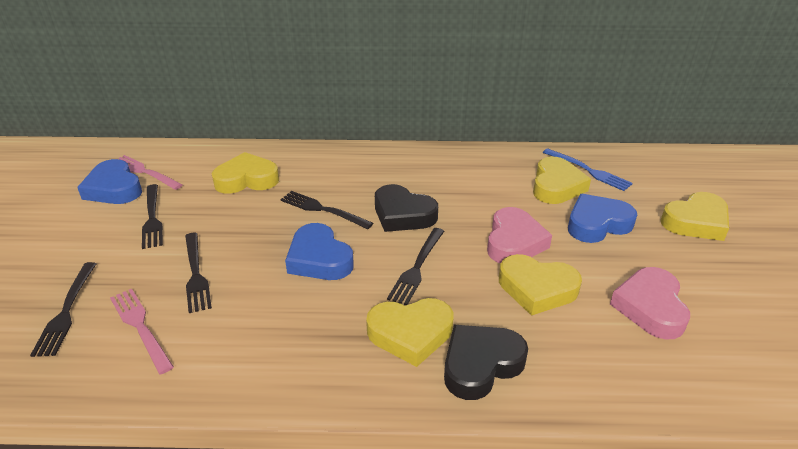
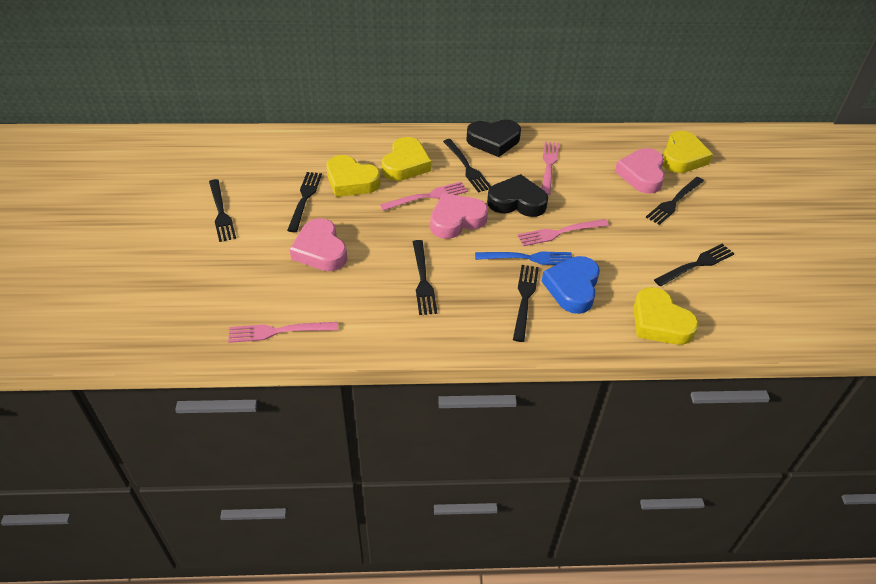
black fork: 5 -> 7
blue heart: 3 -> 1
pink fork: 2 -> 4
pink heart: 2 -> 3
yellow heart: 5 -> 4

